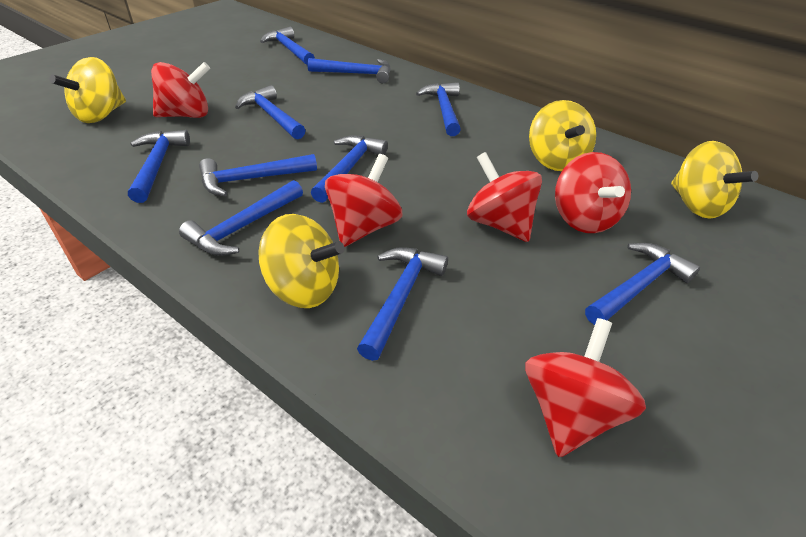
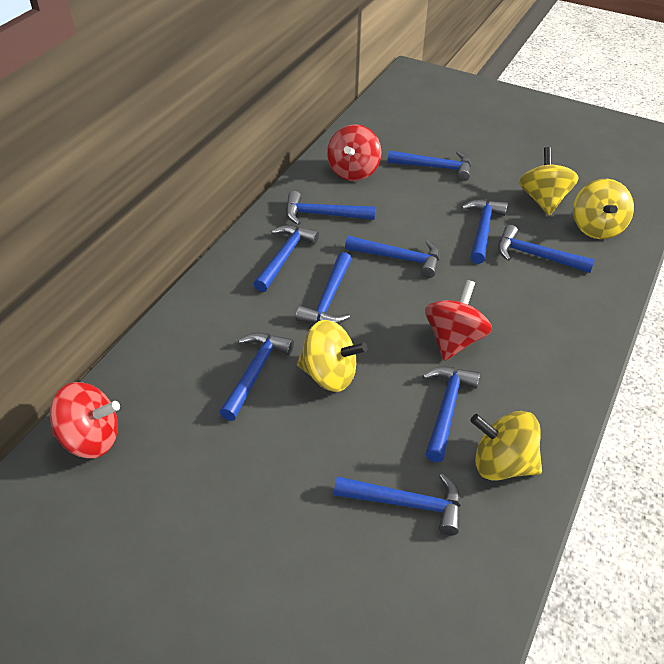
red spinning top: 5 -> 3

